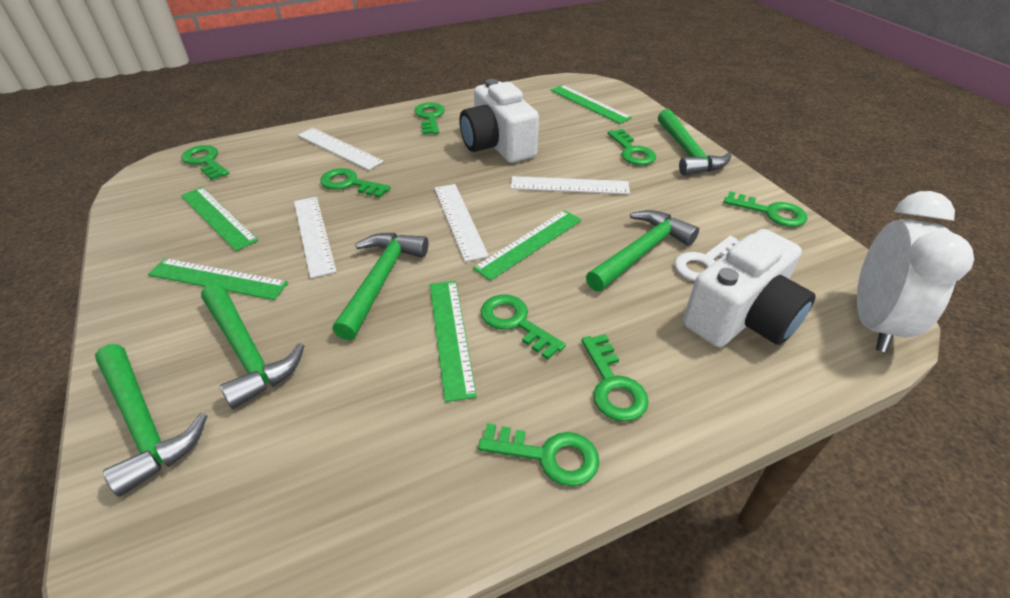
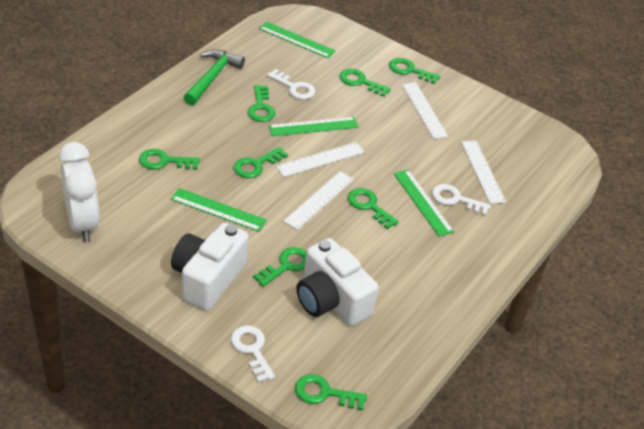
green hammer: 5 -> 1
green ruler: 5 -> 4
white key: 1 -> 3

